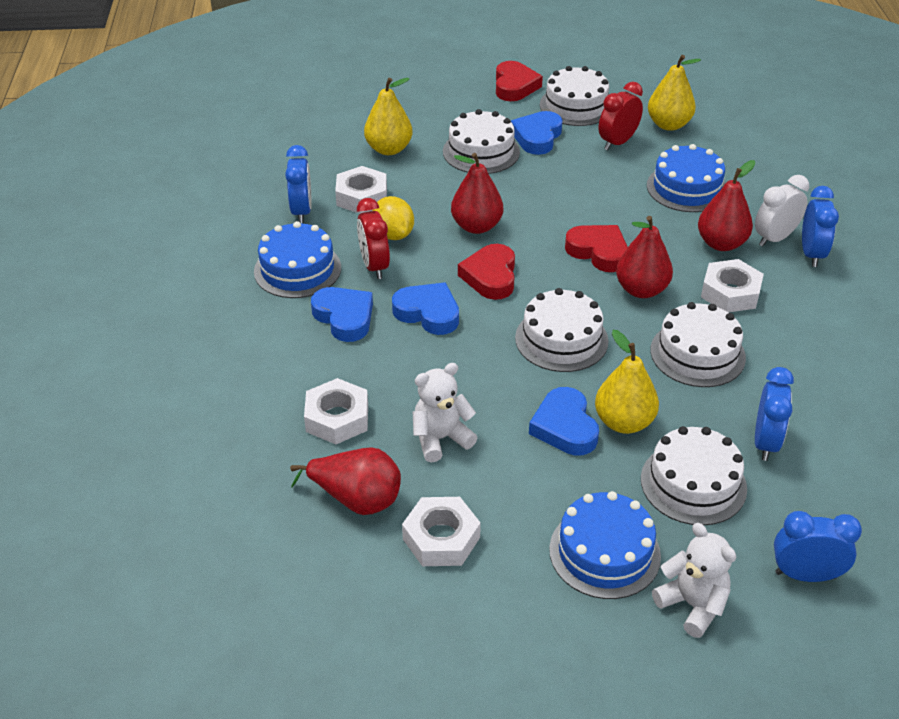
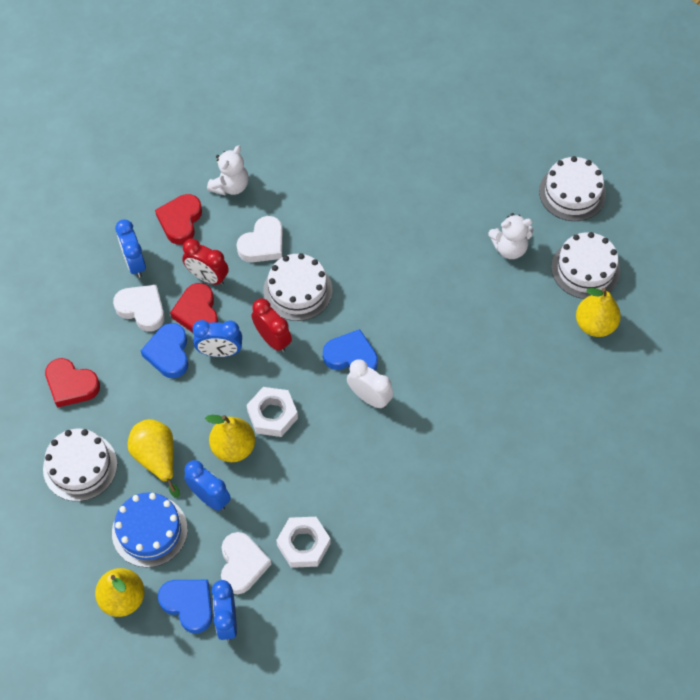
blue cake: 3 -> 1
blue heart: 4 -> 3
red pear: 4 -> 0
white cake: 5 -> 4
white heart: 0 -> 3
white nut: 4 -> 2
yellow lemon: 1 -> 0
yellow pear: 3 -> 4

